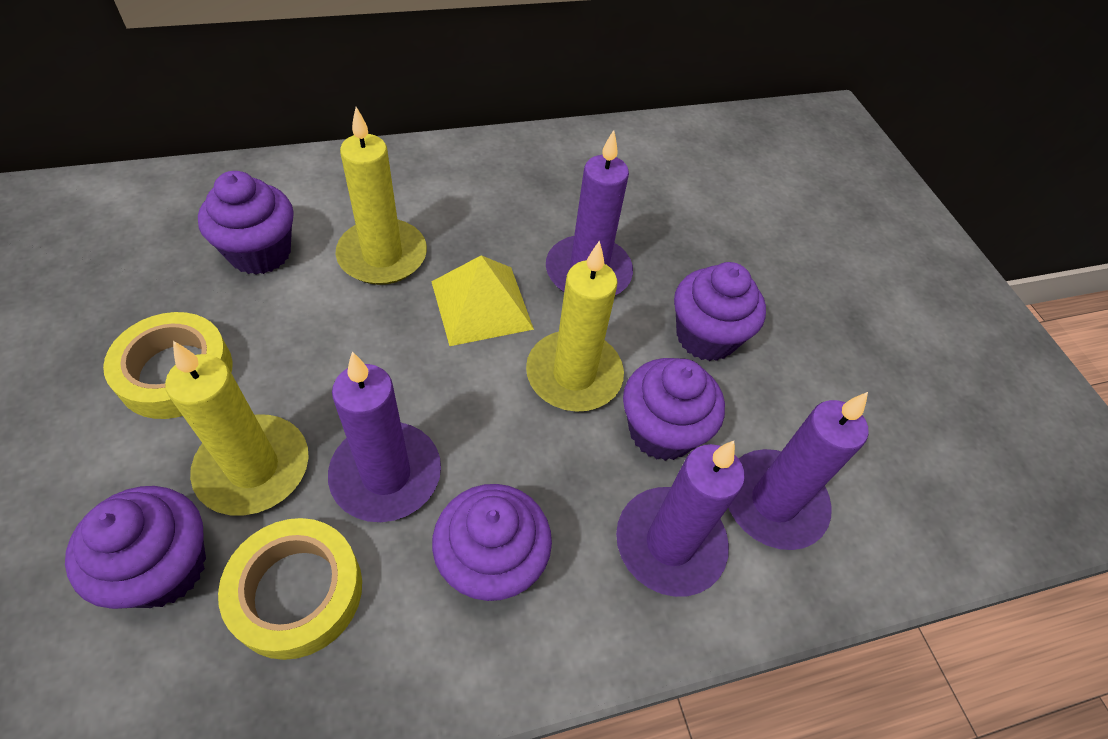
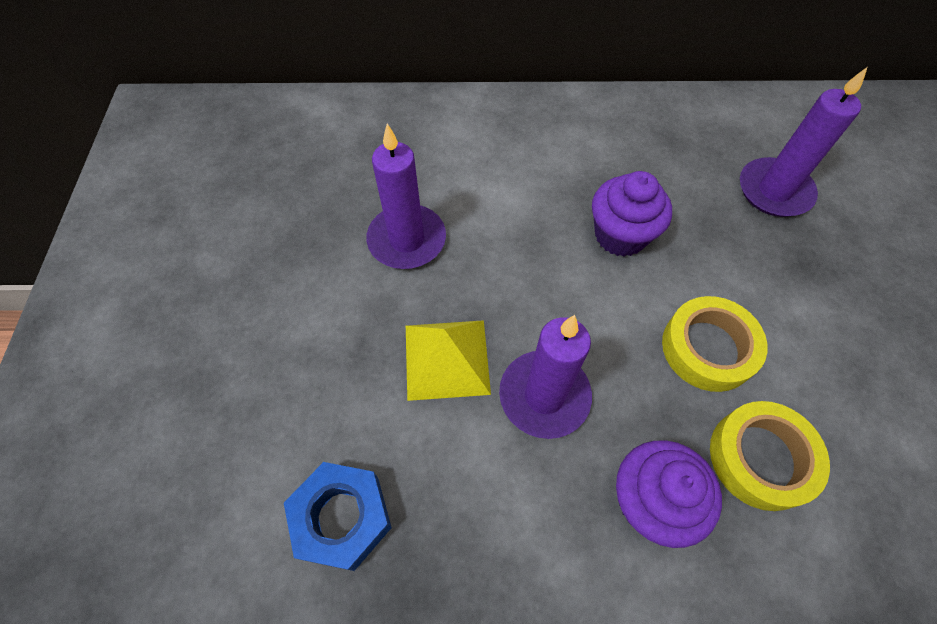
blue nut: 0 -> 1
purple candle: 4 -> 3
purple cupcake: 5 -> 2
yellow candle: 3 -> 0

